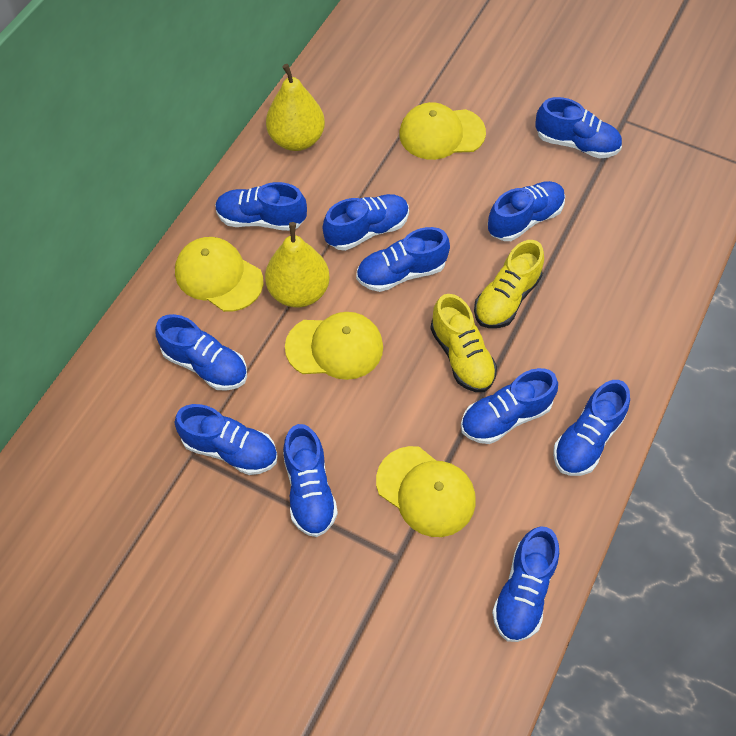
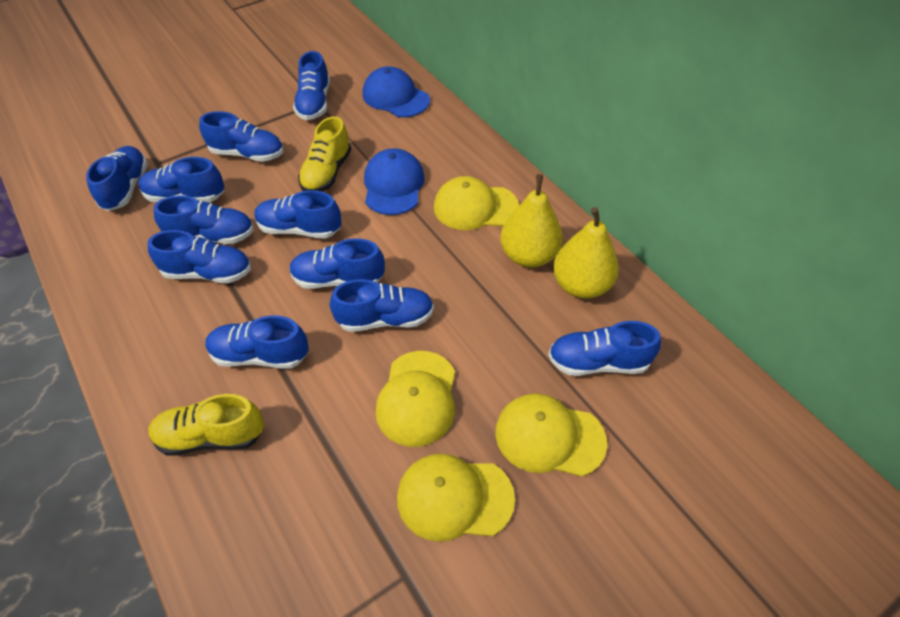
blue cap: 0 -> 2

